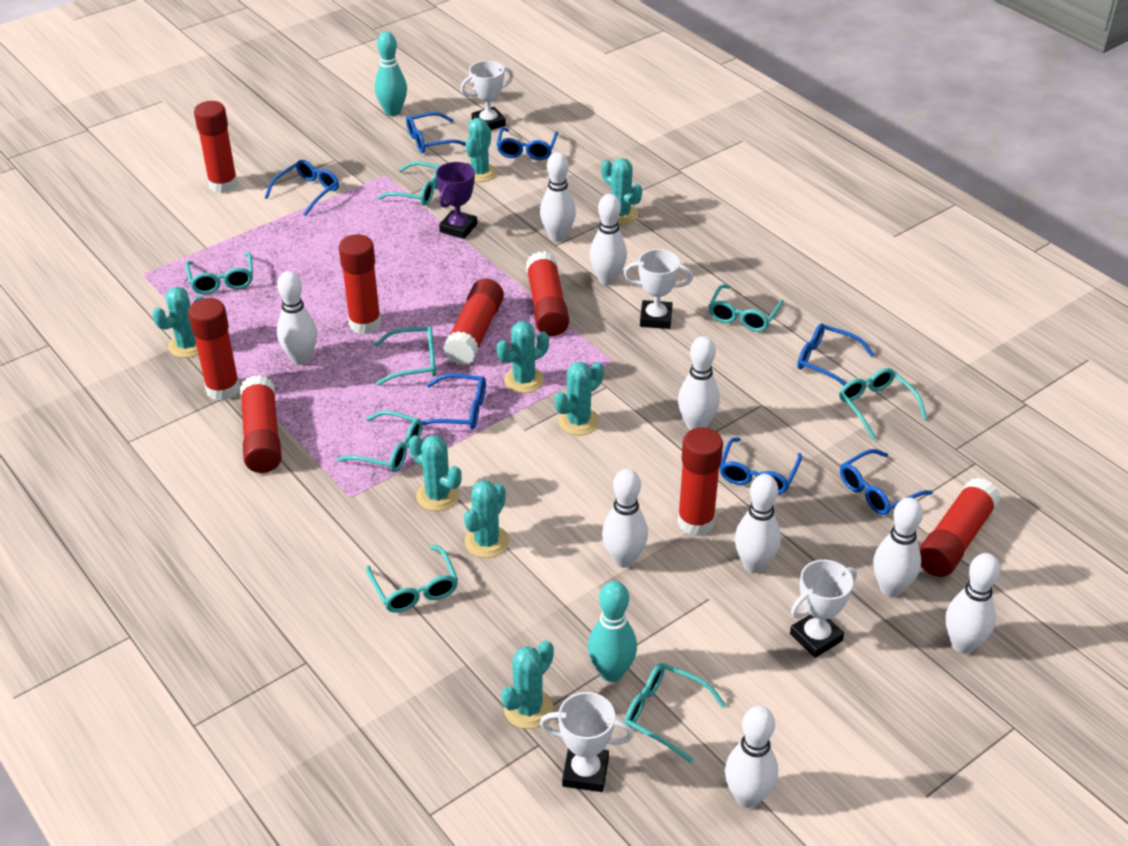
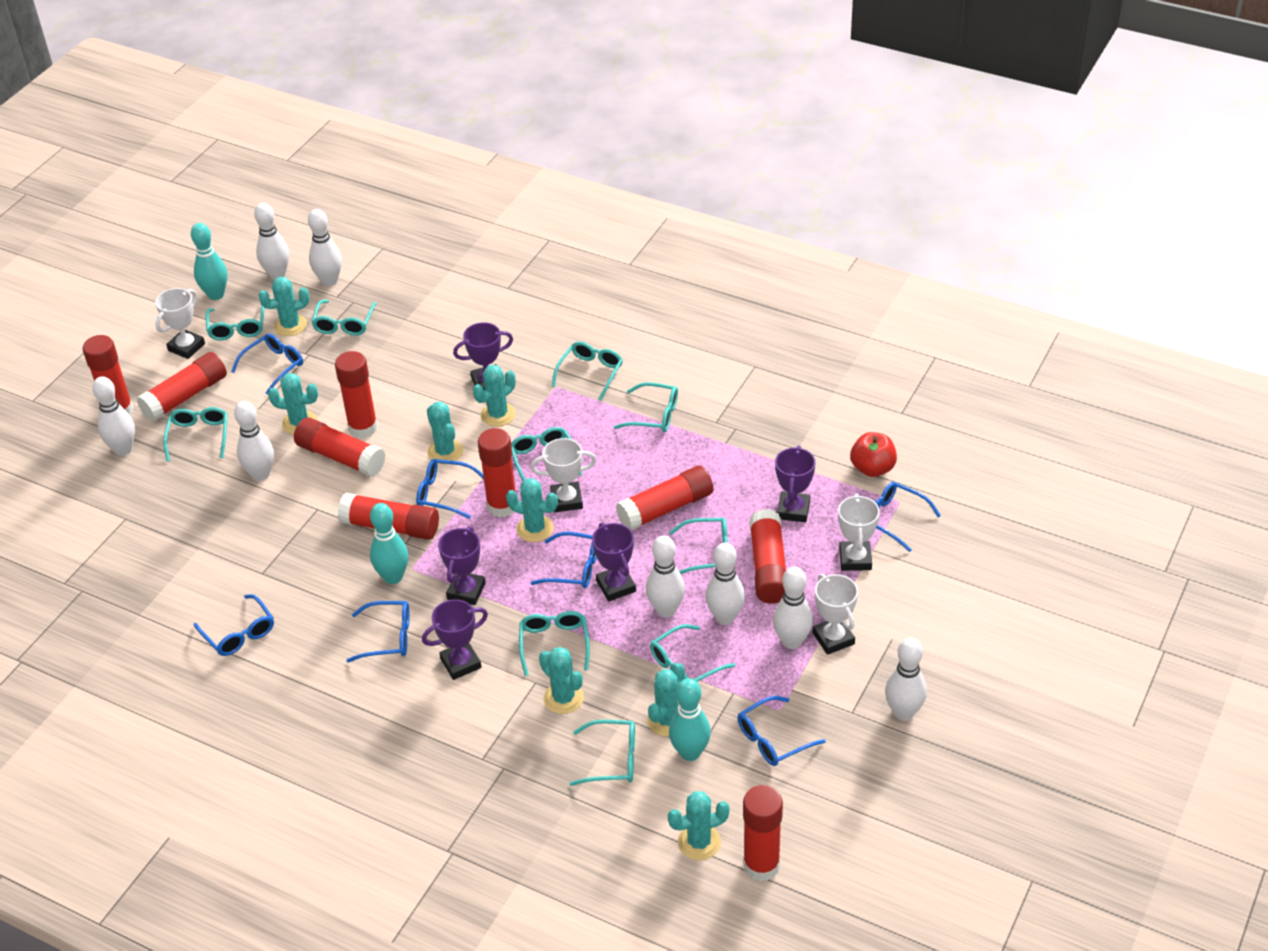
purple trophy: 1 -> 5
red apple: 0 -> 1
red glue stick: 8 -> 9
turquoise bowling pin: 2 -> 3
turquoise glasses: 8 -> 10
white bowling pin: 9 -> 8

